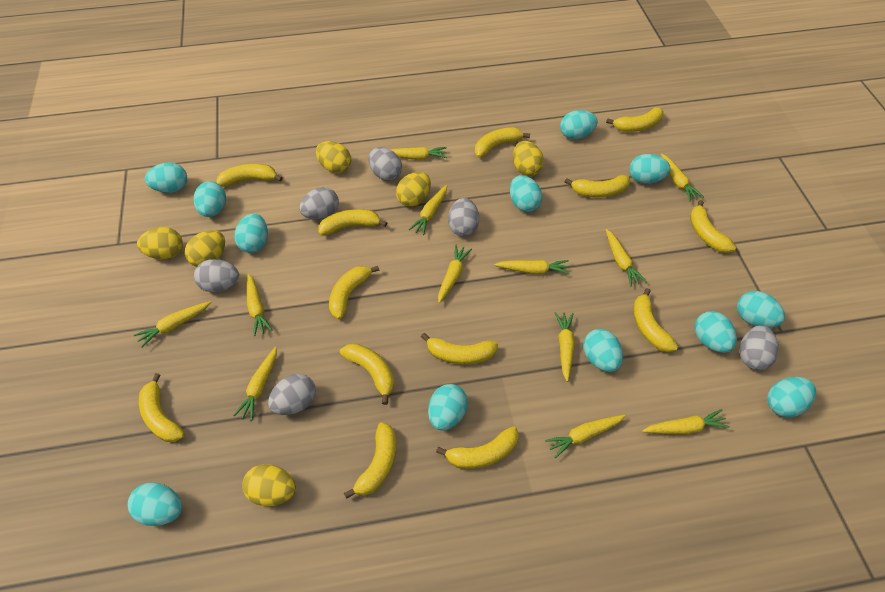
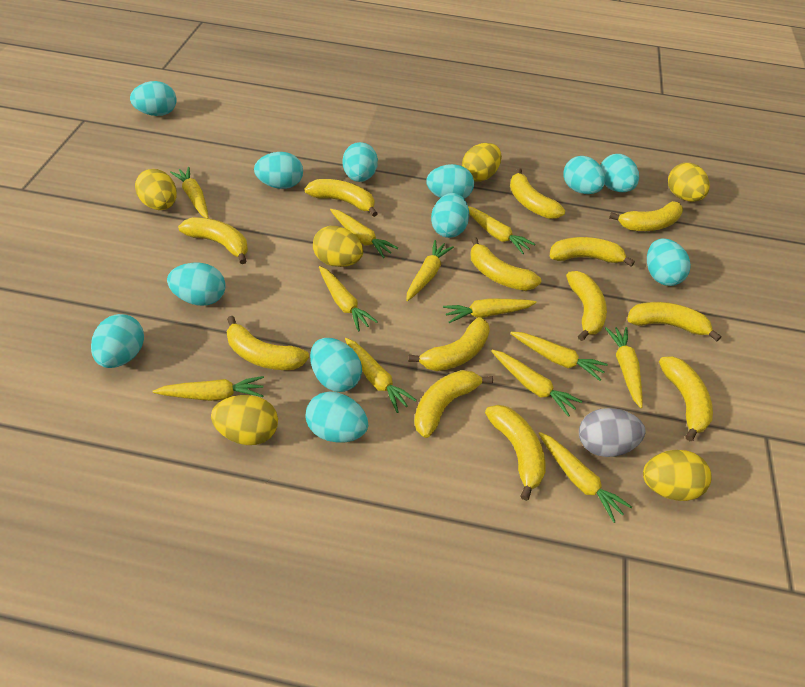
grey egg: 6 -> 1

